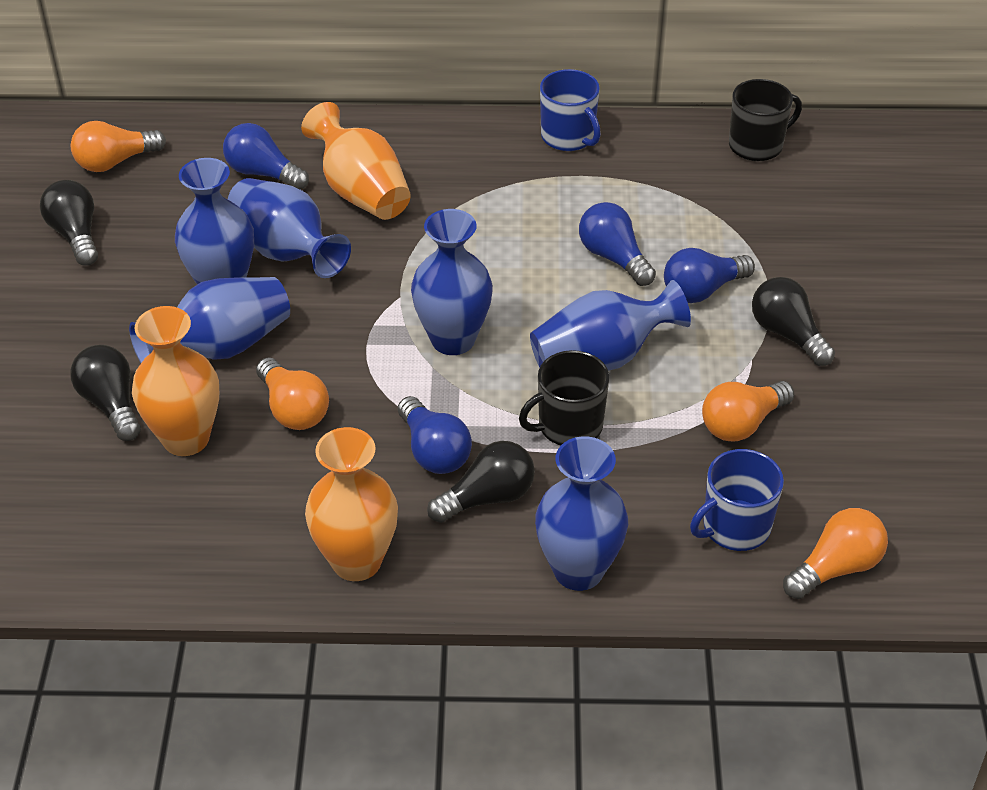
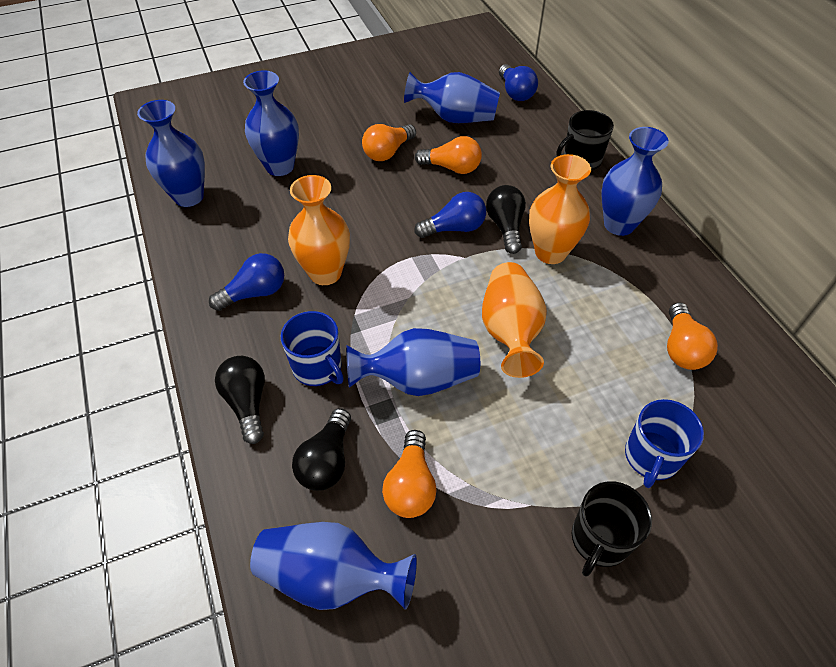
black light bulb: 4 -> 3
blue light bulb: 4 -> 3

